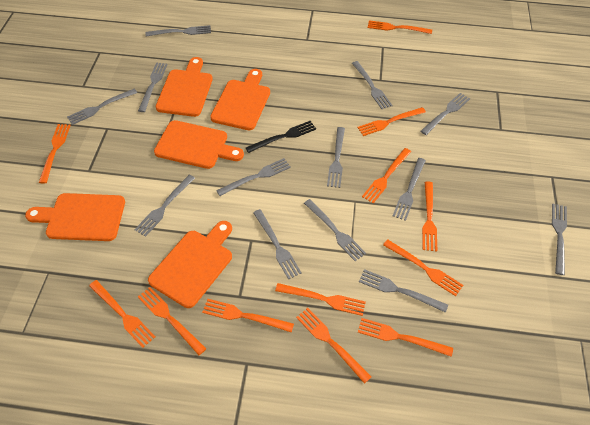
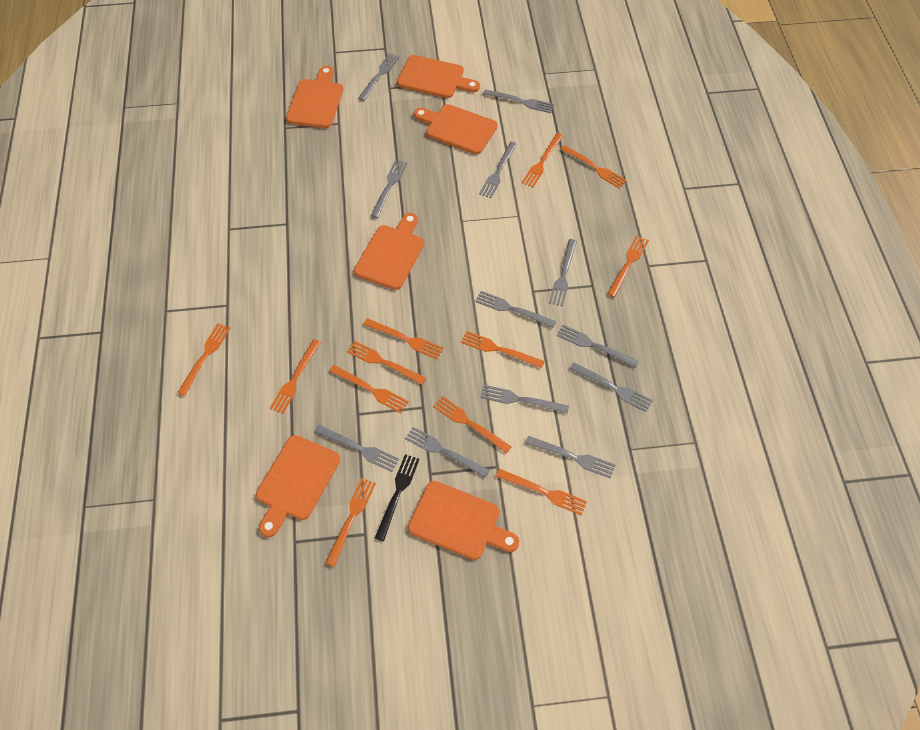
grey fork: 13 -> 12
orange cutting board: 5 -> 6

